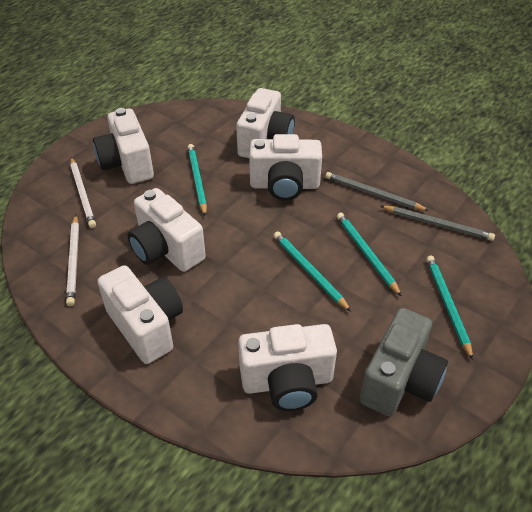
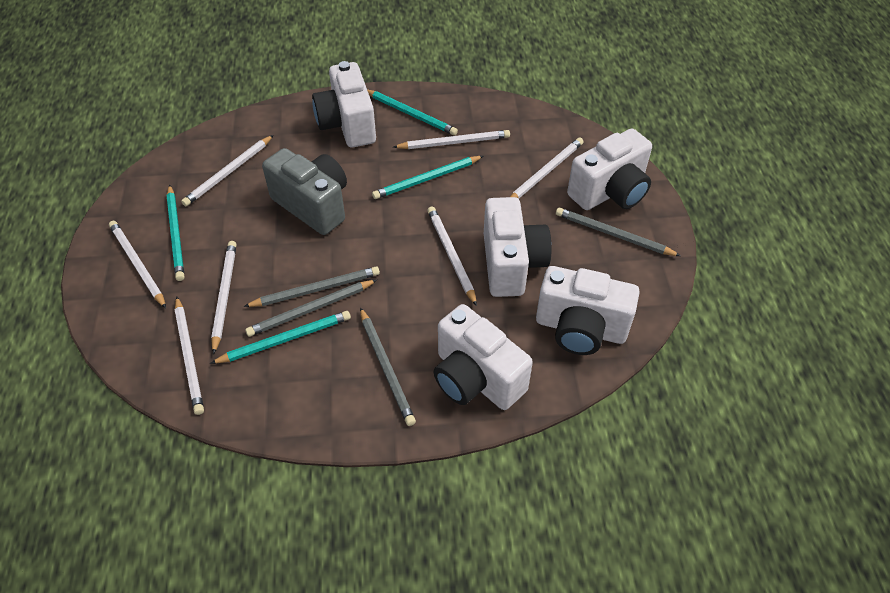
grey pencil: 2 -> 4
white camera: 6 -> 5
white pencil: 2 -> 7

